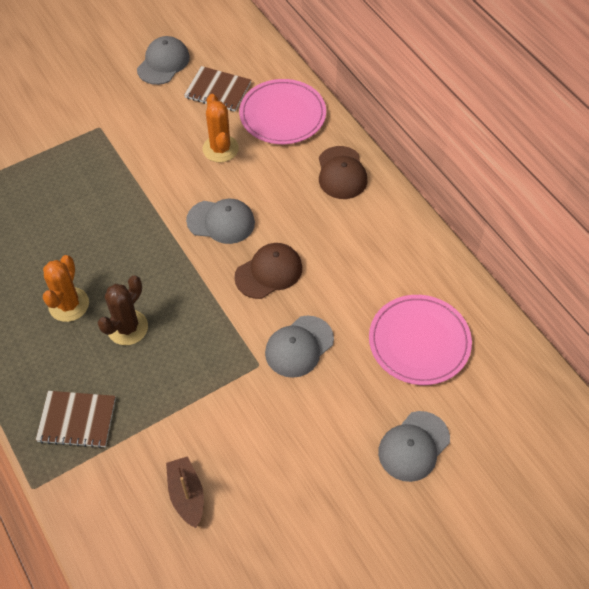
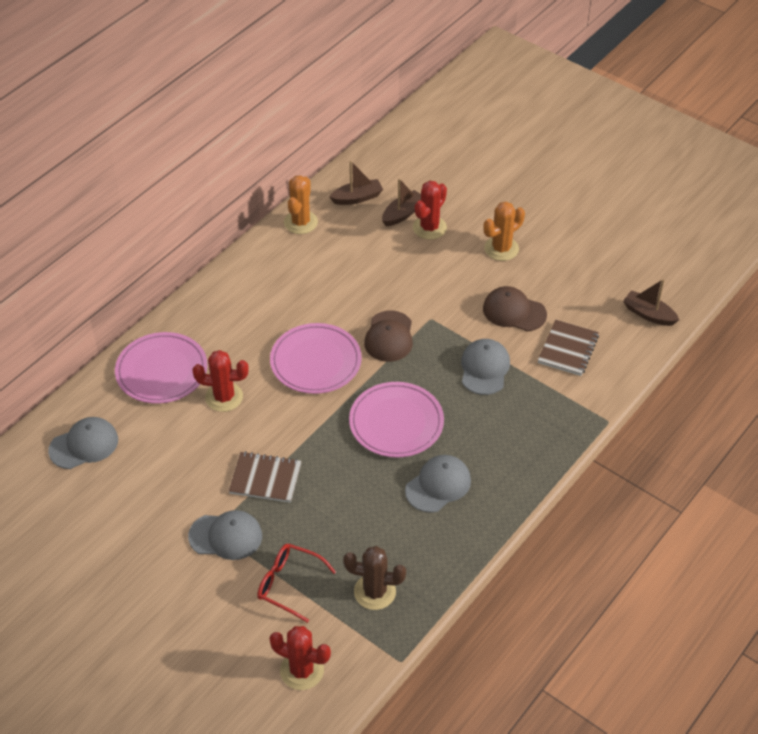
brown boat: 1 -> 3
pink plate: 2 -> 3
red cactus: 0 -> 3
red glasses: 0 -> 1

